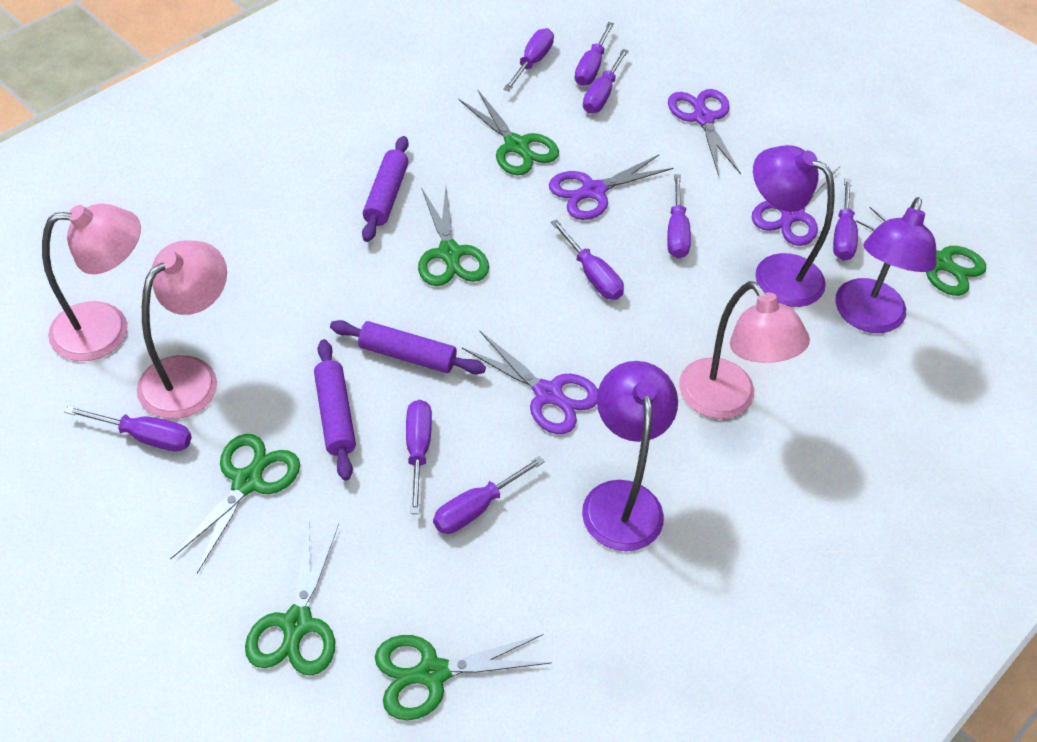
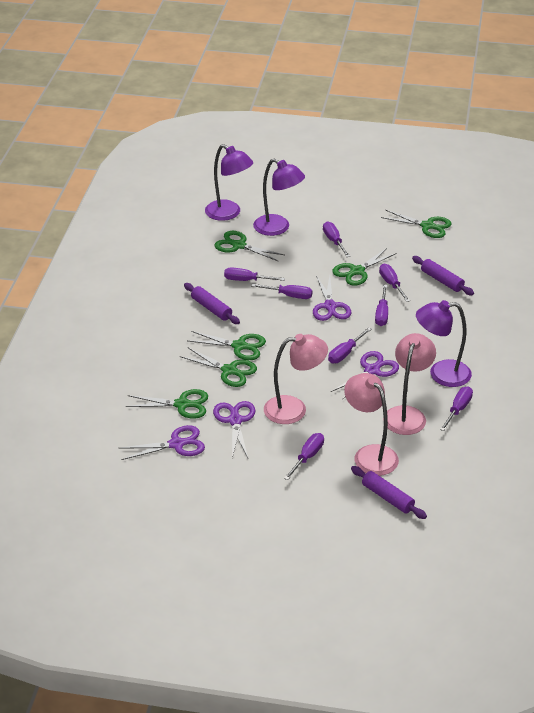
purple screwdriver: 9 -> 8

